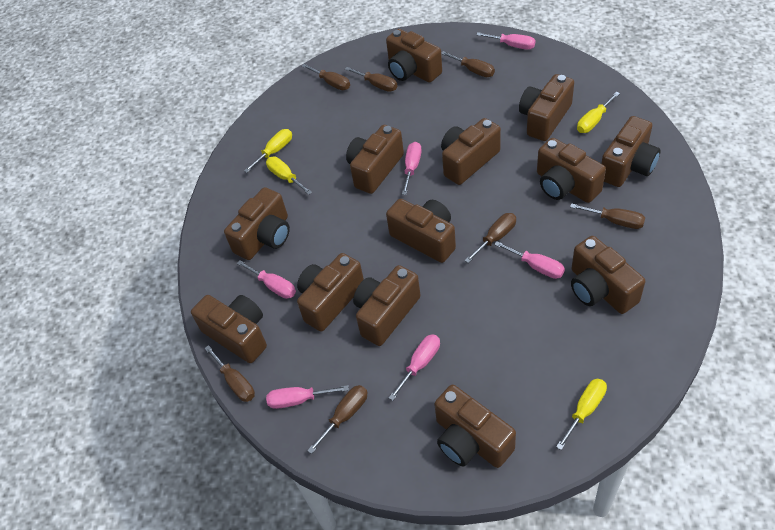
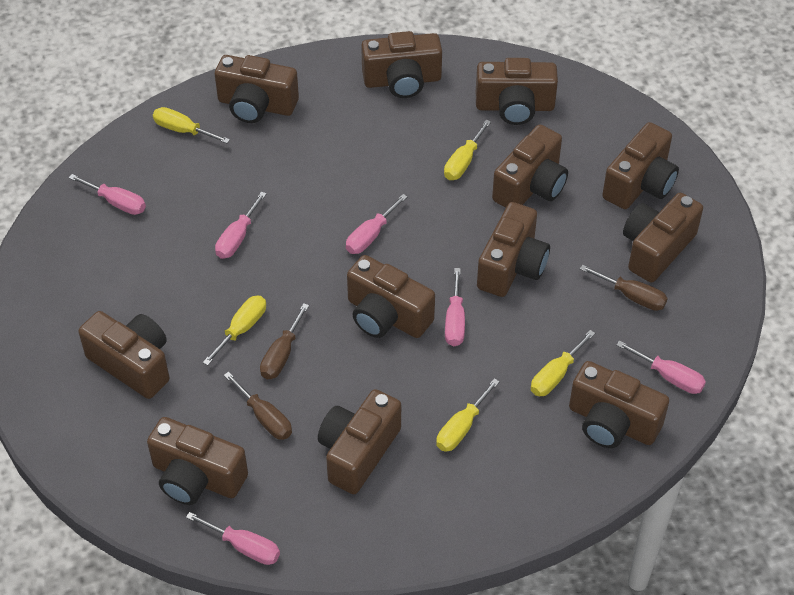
brown camera: 13 -> 12
brown screwdriver: 7 -> 3
yellow screwdriver: 4 -> 5

